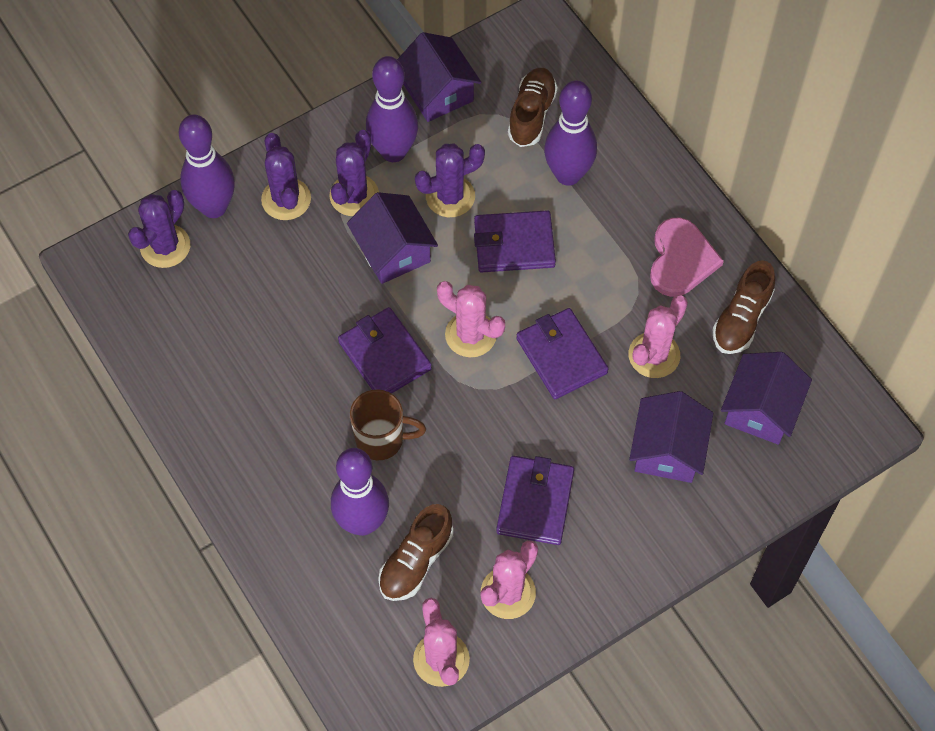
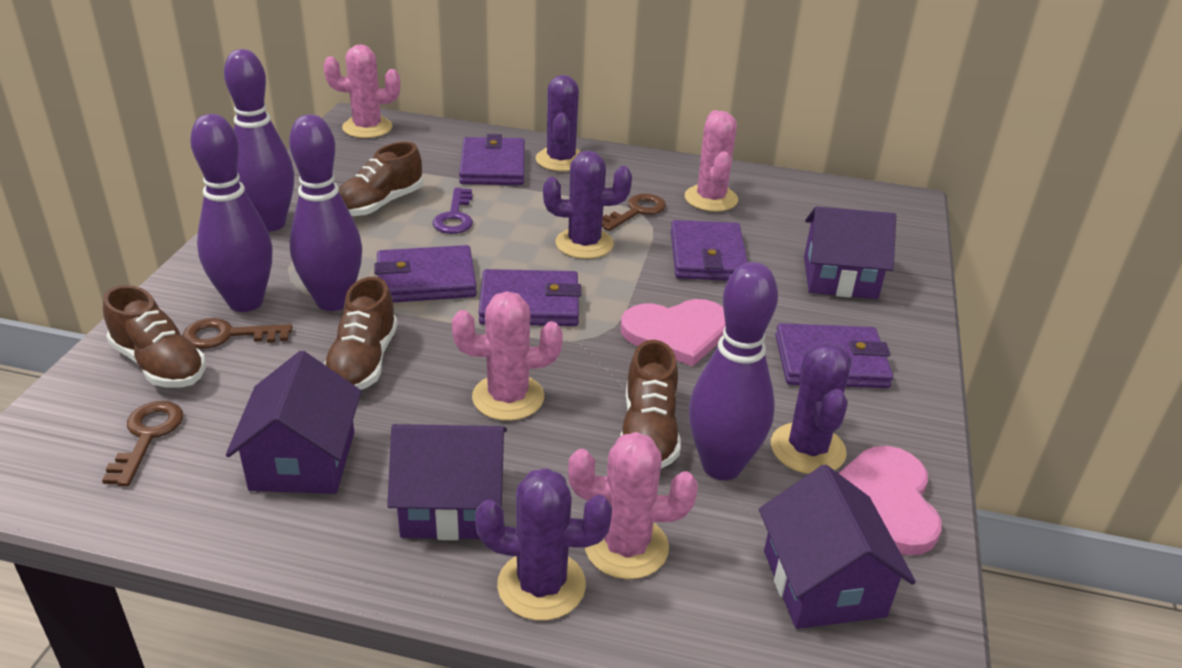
brown key: 0 -> 3
brown mug: 1 -> 0
brown shoe: 3 -> 4
pink heart: 1 -> 2
purple key: 0 -> 1
purple wallet: 4 -> 5

